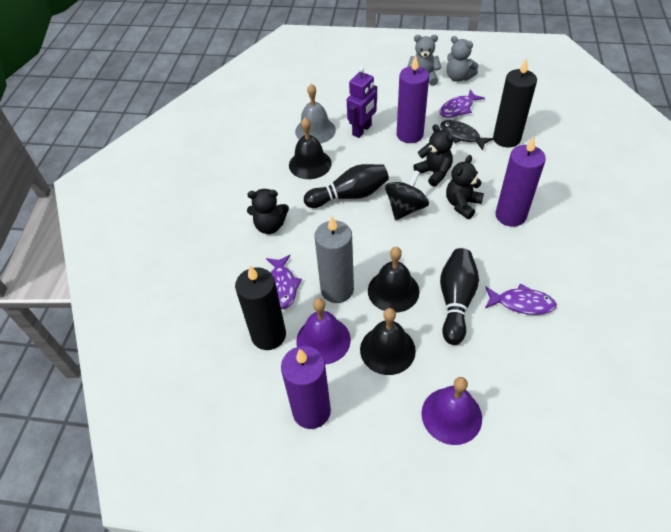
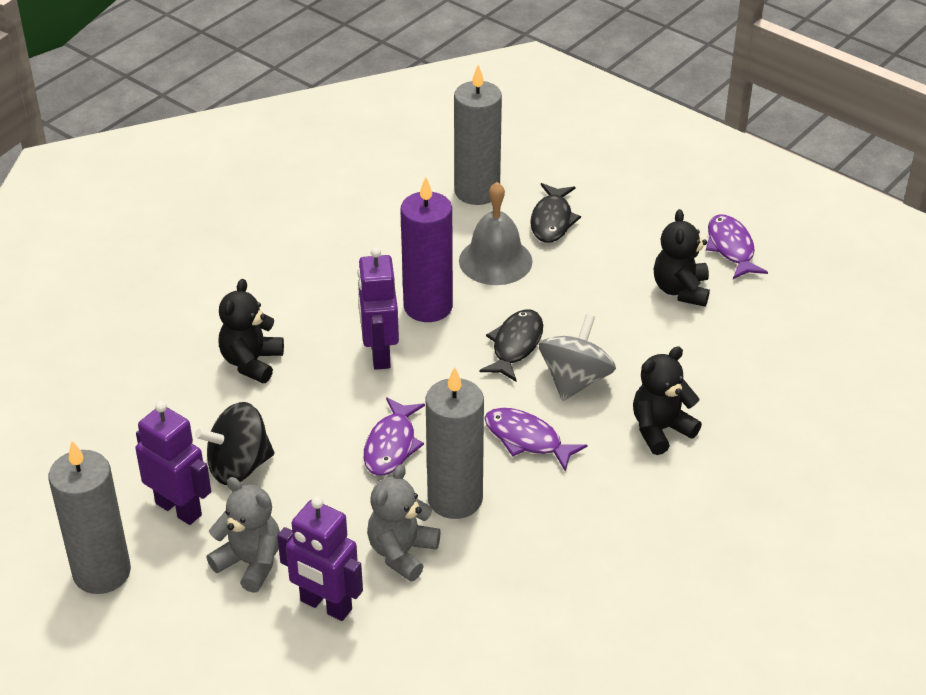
black bell: 3 -> 0
black bowling pin: 2 -> 0
black candle: 2 -> 0
black fish: 1 -> 2
grey candle: 1 -> 3
grey spinning top: 0 -> 1
purple bell: 2 -> 0
purple candle: 3 -> 1
purple robot: 1 -> 3

